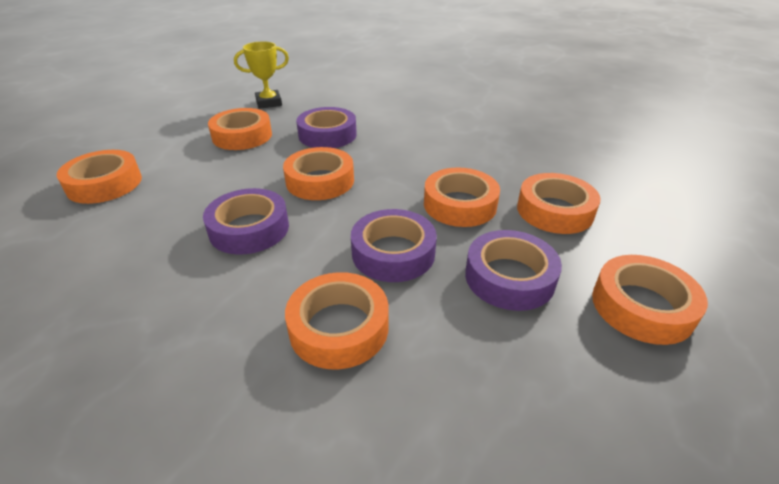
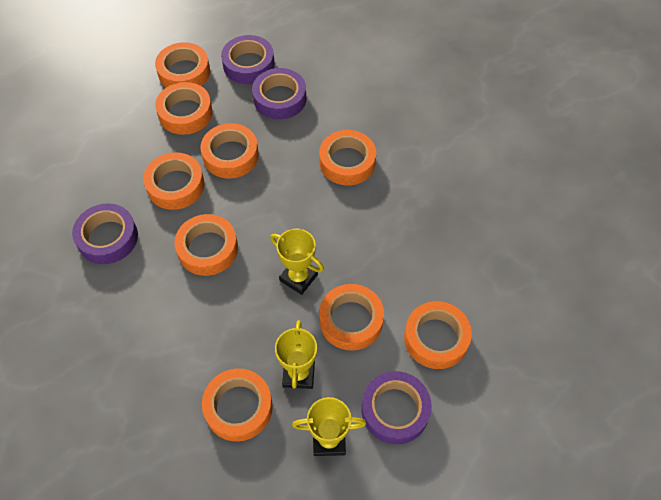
orange tape: 7 -> 9
yellow trophy: 1 -> 3

